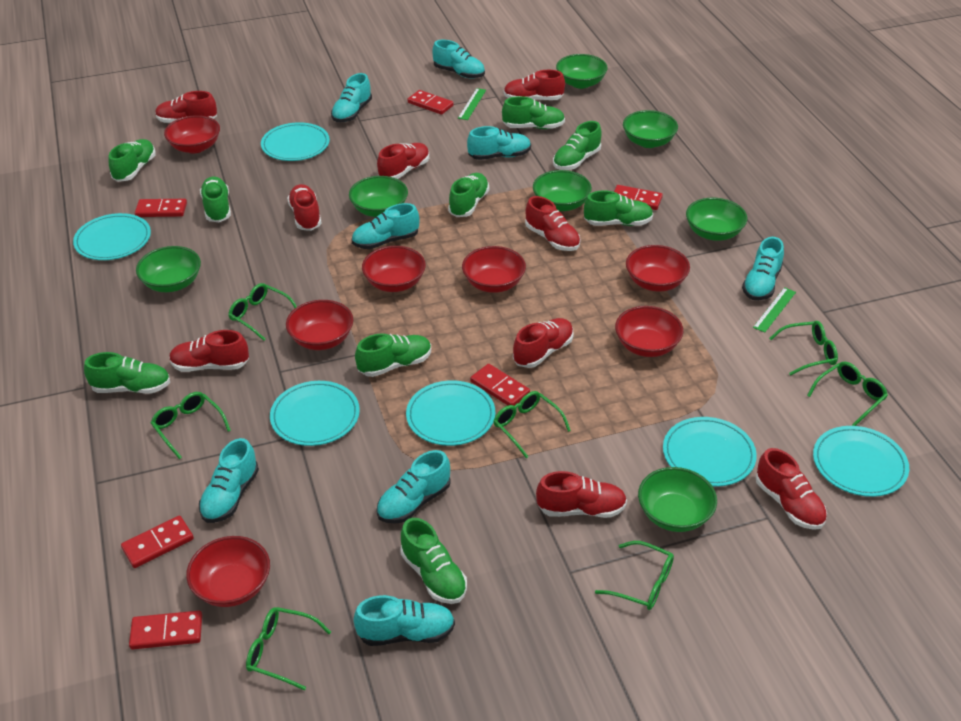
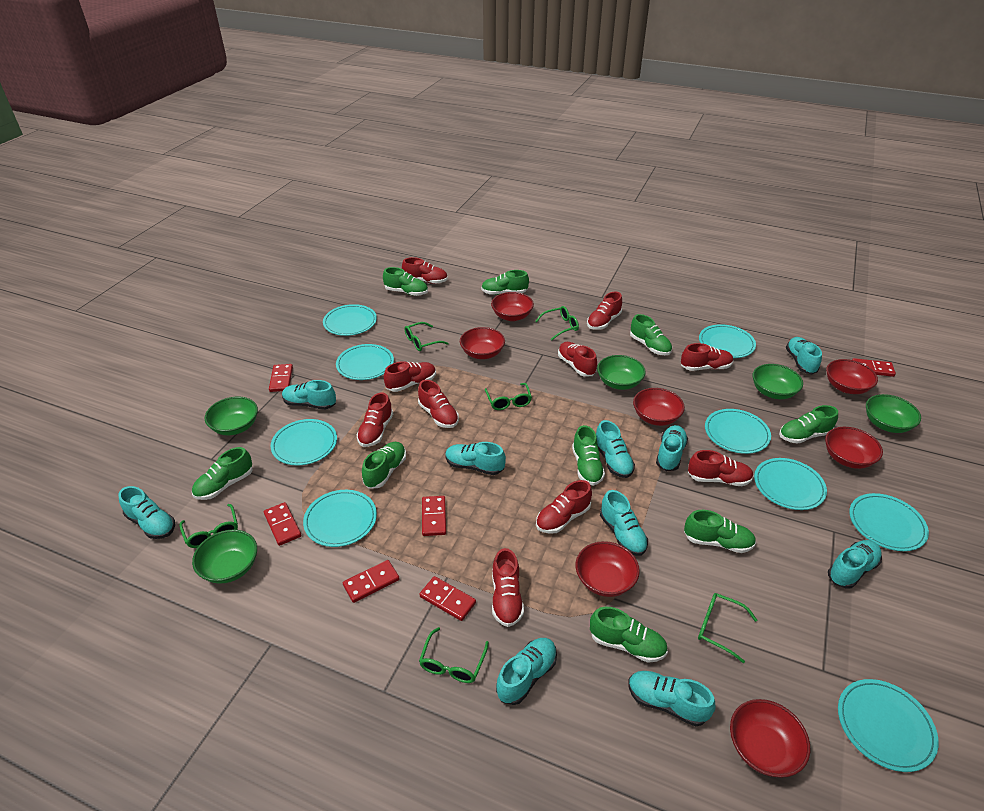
green bowl: 7 -> 5
green glasses: 7 -> 6
green ruler: 2 -> 0
red shoe: 9 -> 10
turquoise plate: 6 -> 9
turquoise shoe: 8 -> 10

